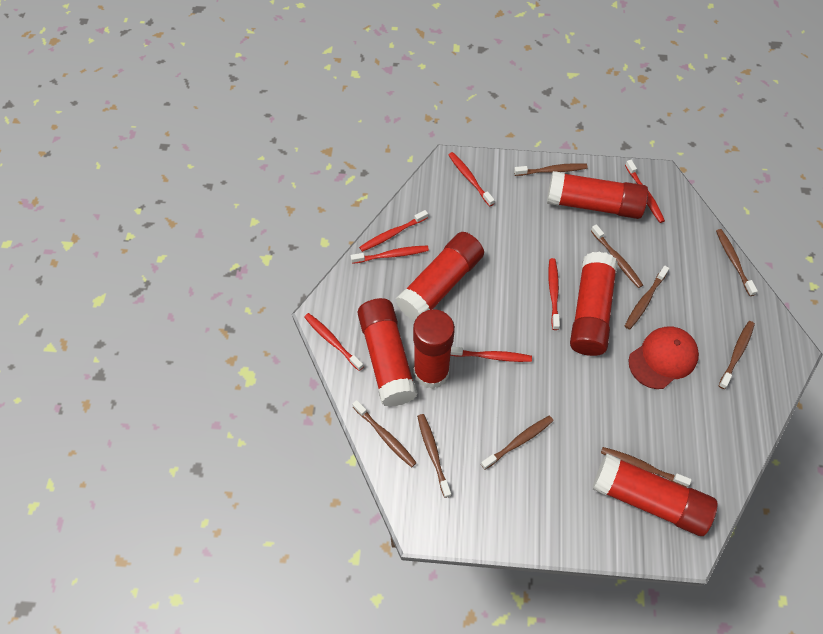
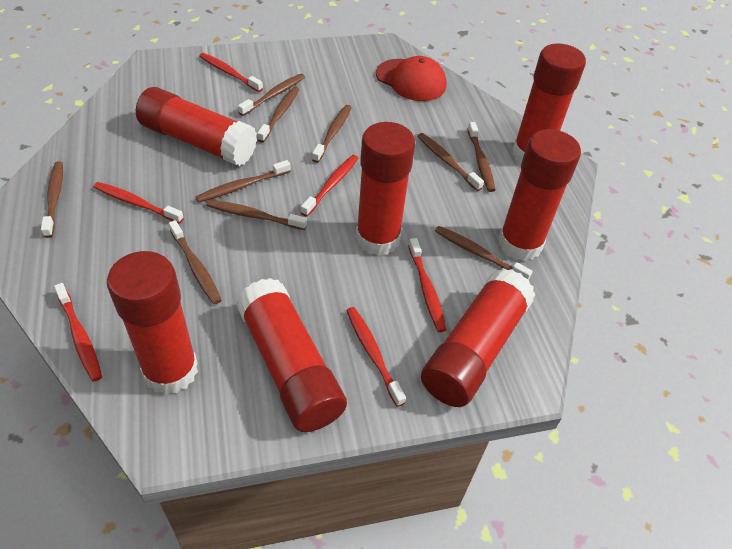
brown toothbrush: 9 -> 10
red glue stick: 6 -> 7
red toothbrush: 7 -> 6

